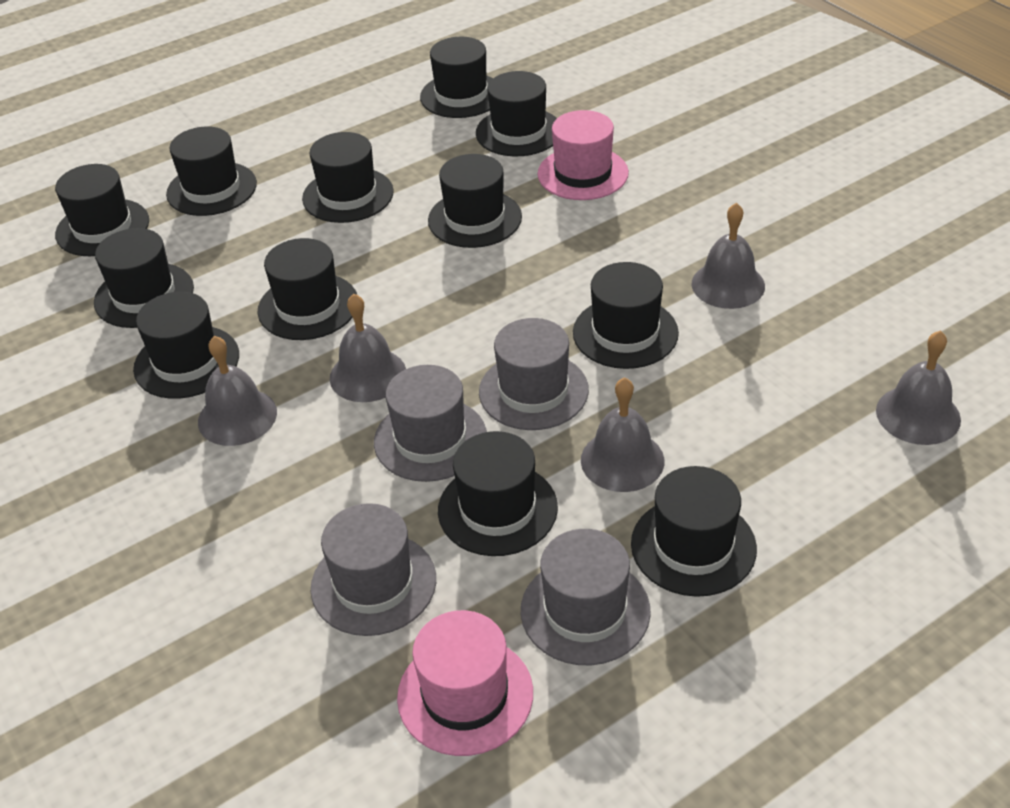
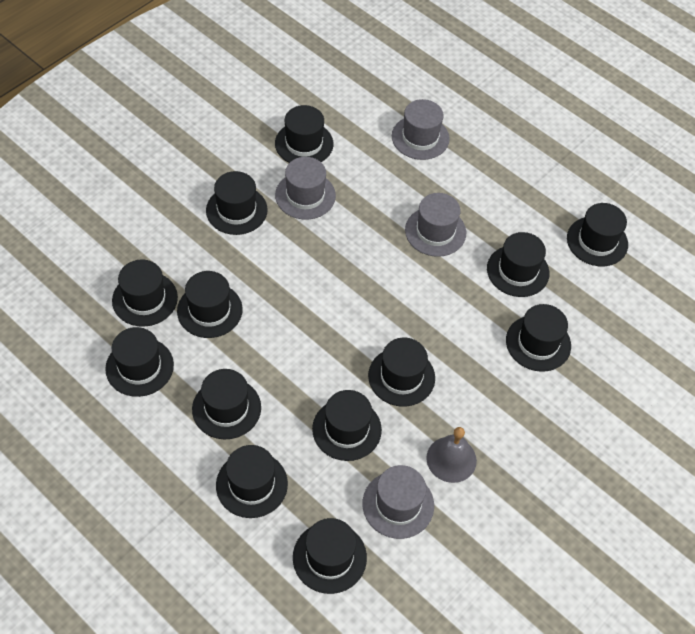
black hat: 12 -> 13
grey bell: 5 -> 1
pink hat: 2 -> 0

